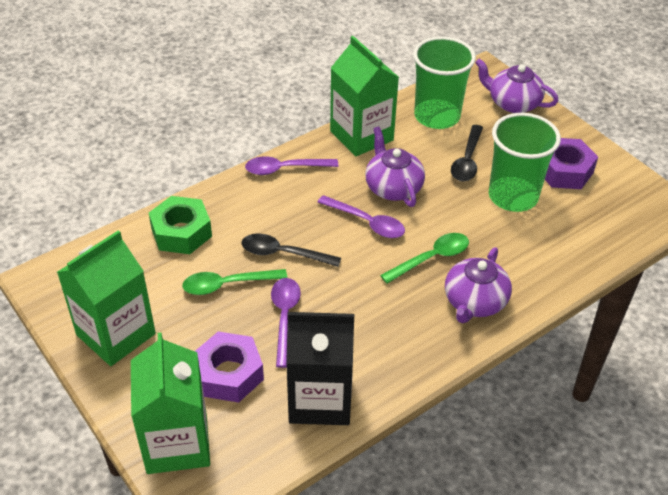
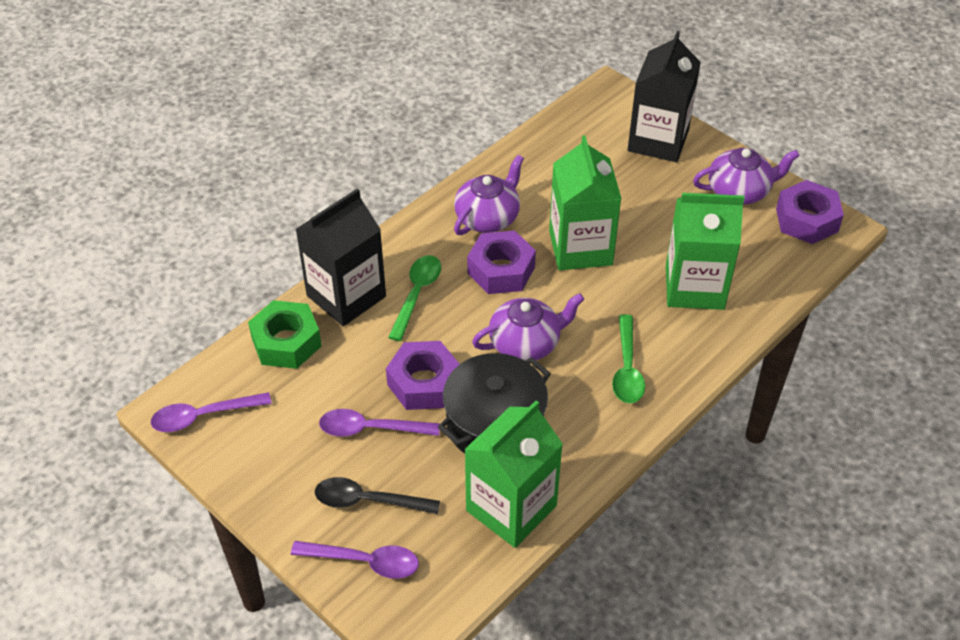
black carton: 1 -> 2
black pot: 0 -> 1
black spoon: 2 -> 1
green cup: 2 -> 0
purple nut: 2 -> 3

